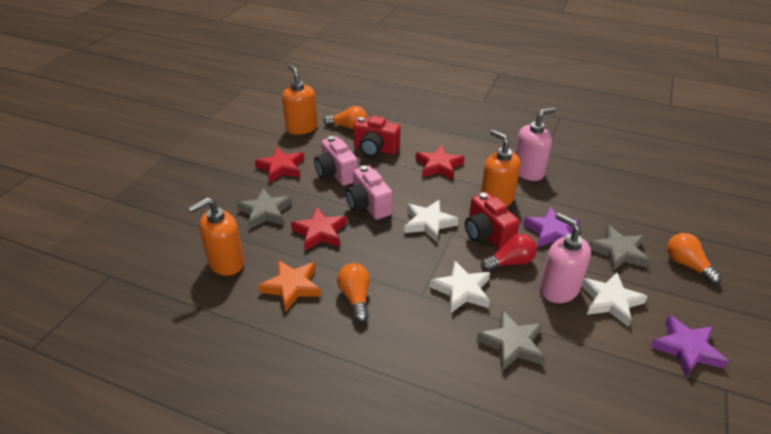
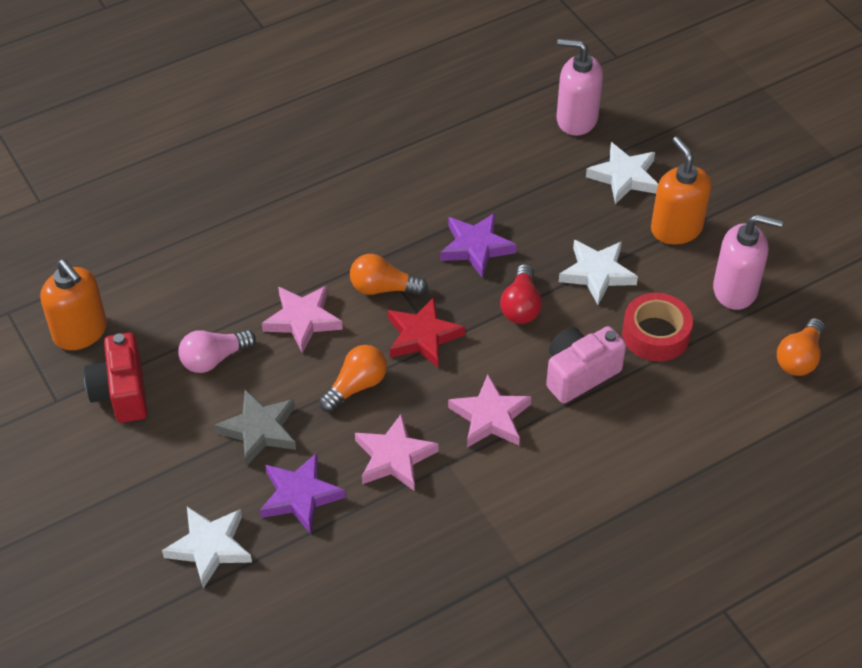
grey star: 3 -> 1
orange soap dispenser: 3 -> 2
orange star: 1 -> 0
pink camera: 2 -> 1
pink light bulb: 0 -> 1
pink star: 0 -> 3
red camera: 2 -> 1
red star: 3 -> 1
red tape: 0 -> 1

